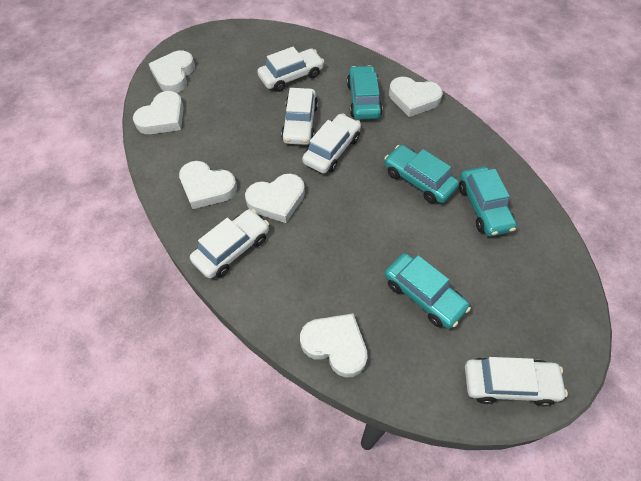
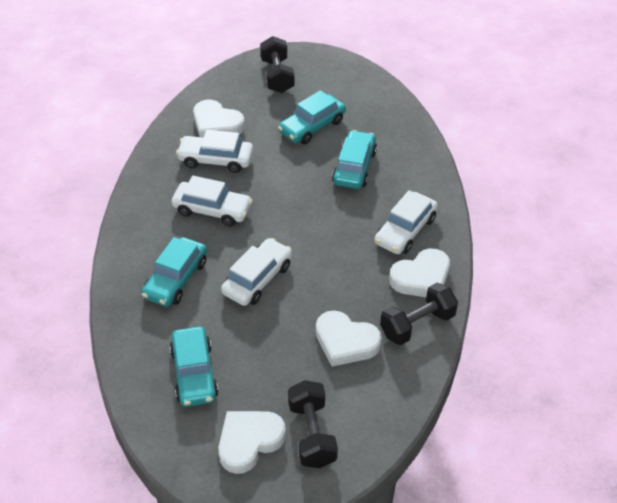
black dumbbell: 0 -> 3
white car: 5 -> 4
white heart: 6 -> 4

